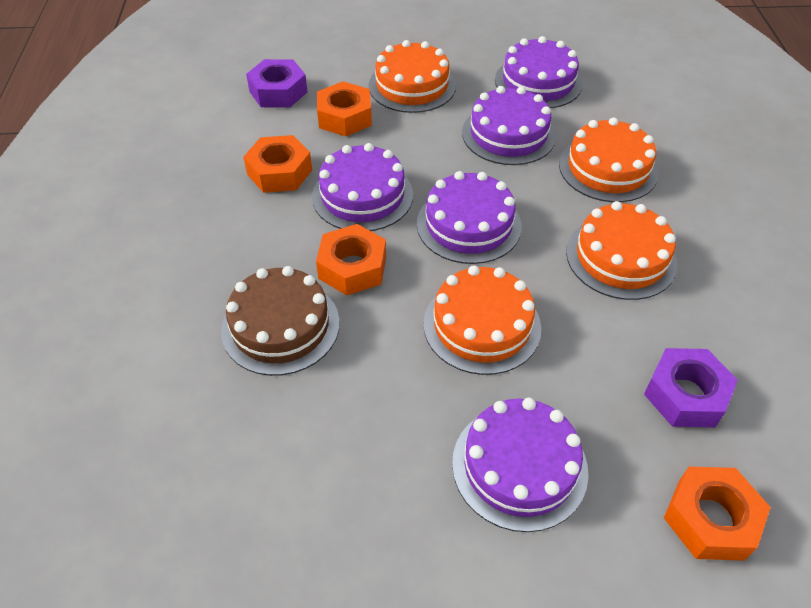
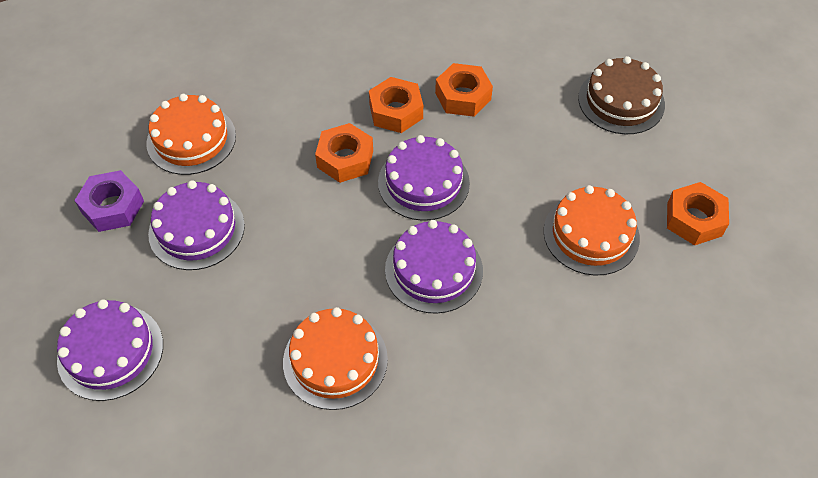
orange cake: 4 -> 3
purple cake: 5 -> 4
purple nut: 2 -> 1

